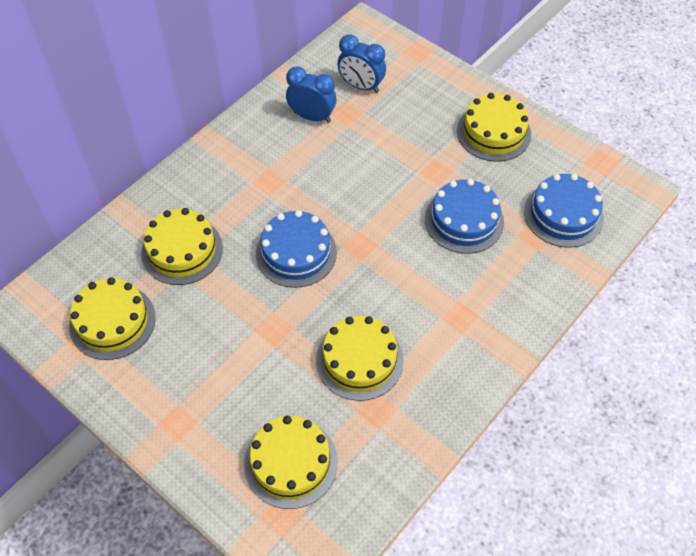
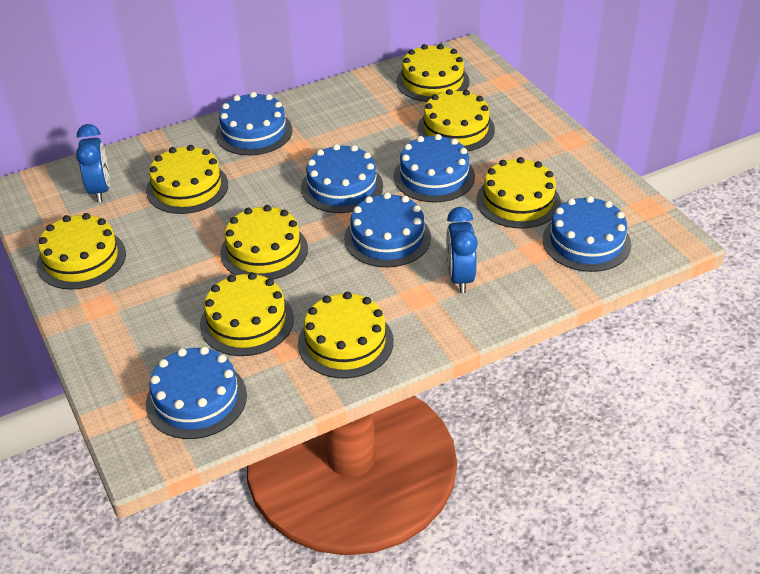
blue cake: 3 -> 6
yellow cake: 5 -> 8

